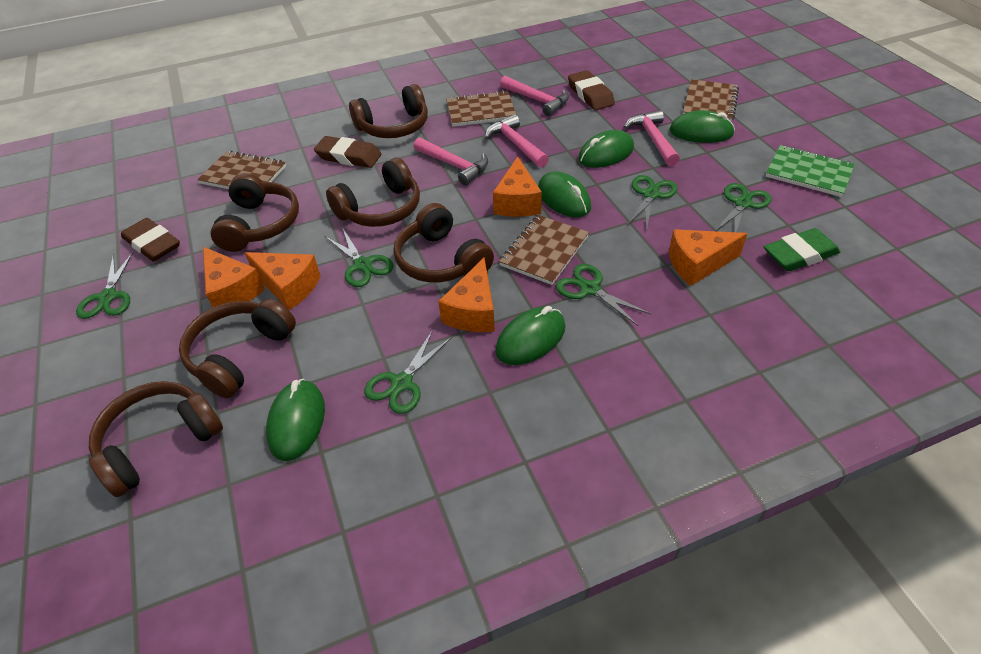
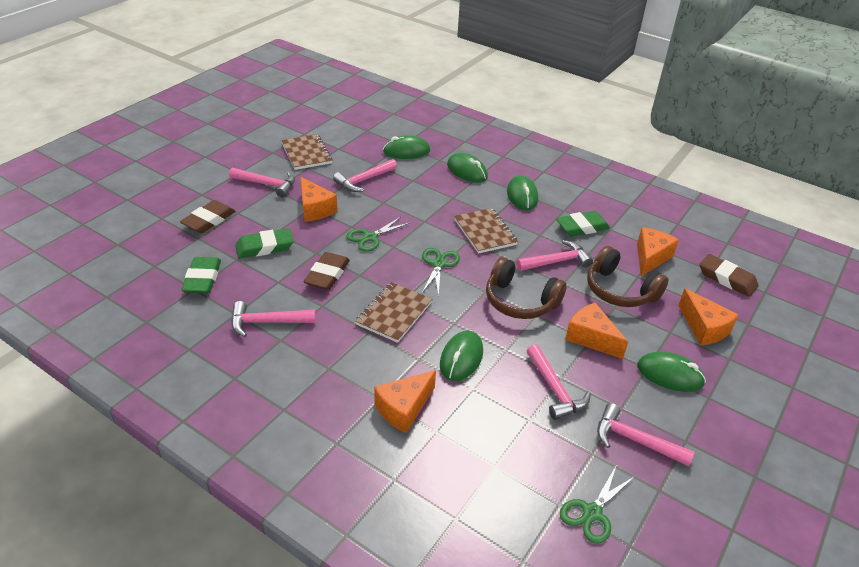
brown headphones: 6 -> 2
brown notebook: 4 -> 3
green eraser: 1 -> 3
green notebook: 1 -> 0
green scissors: 6 -> 3
pink hammer: 4 -> 6

